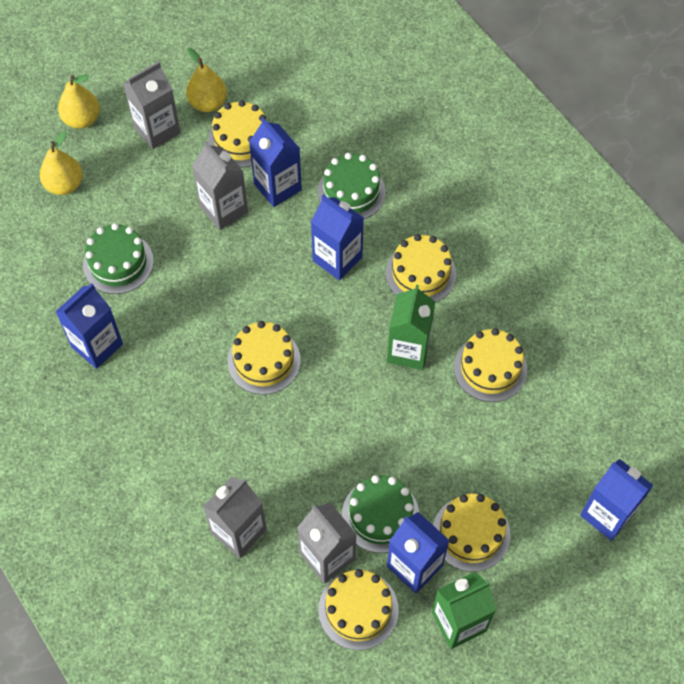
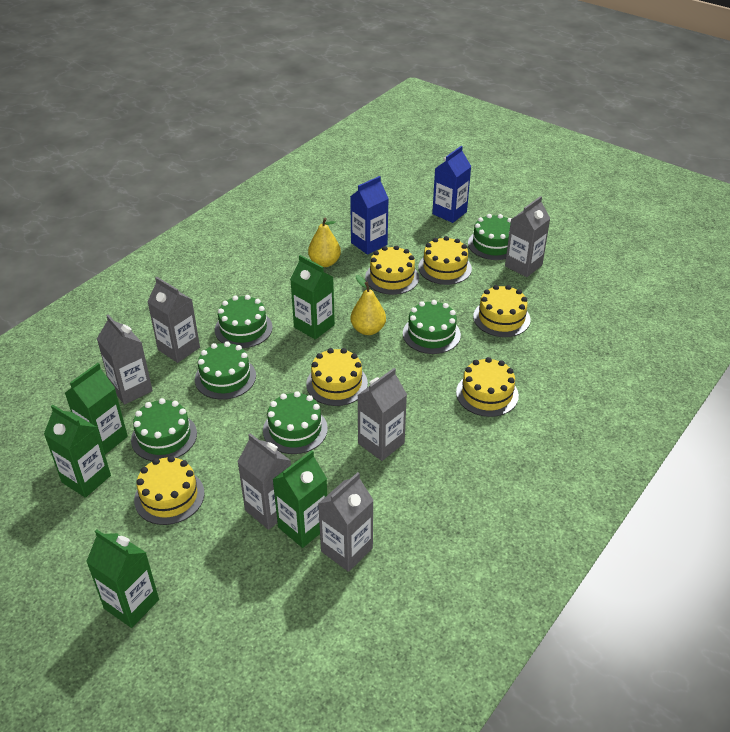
blue carton: 5 -> 2
green cake: 3 -> 6
green carton: 2 -> 5
grey carton: 4 -> 6
yellow pear: 3 -> 2

